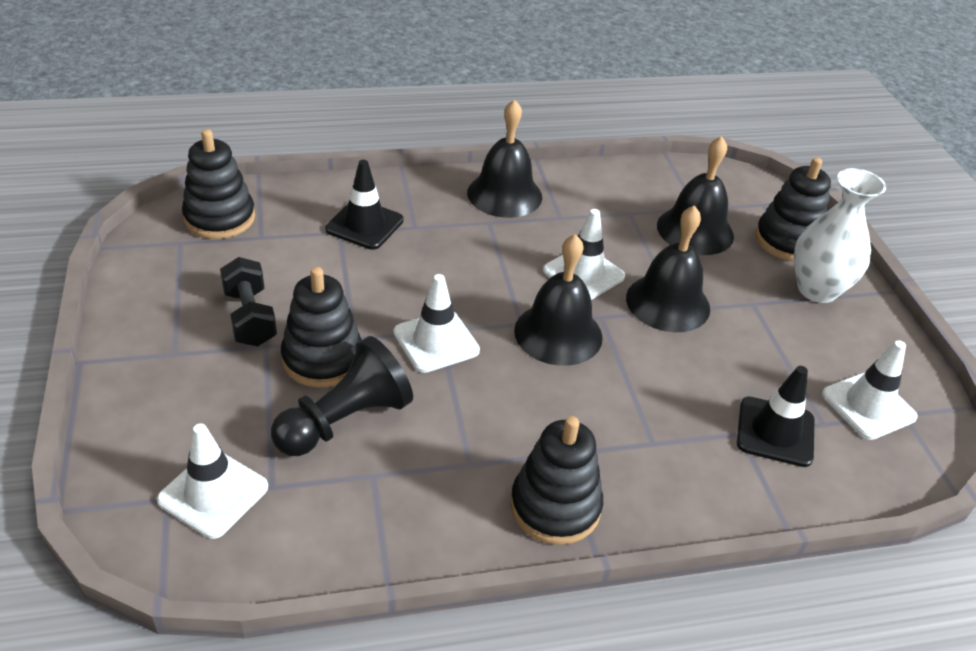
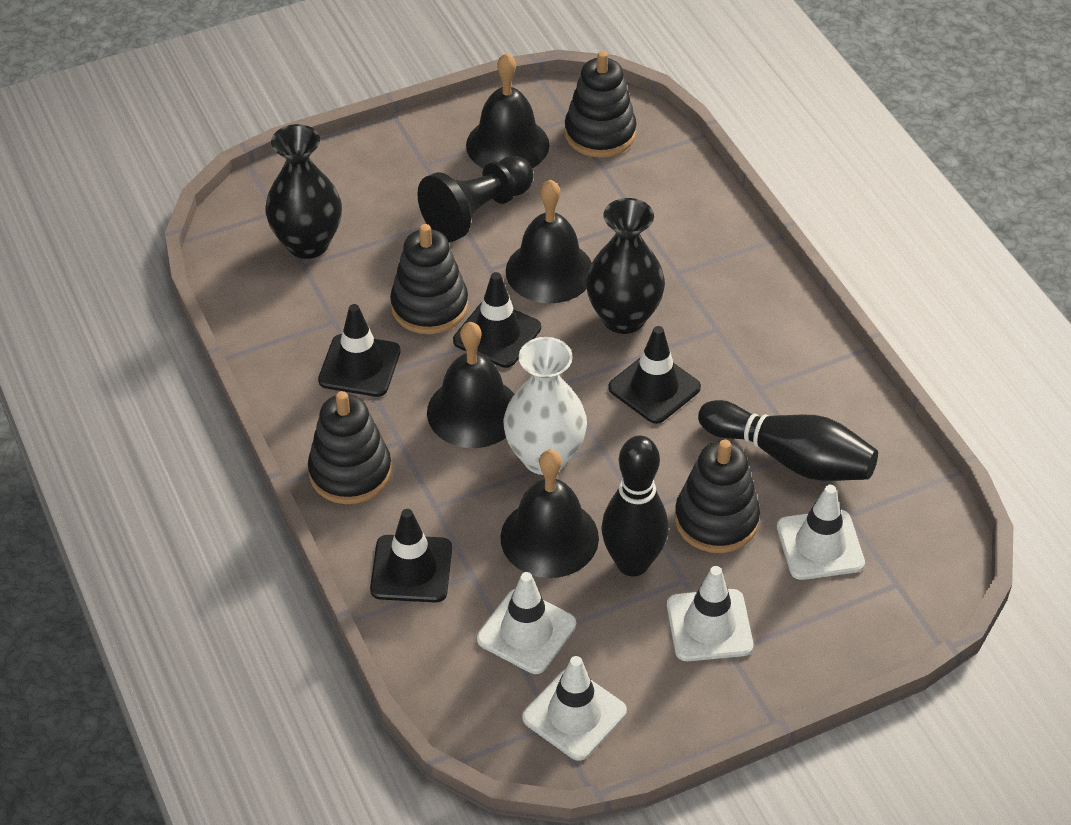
black bowling pin: 0 -> 2
black dumbbell: 1 -> 0
black traffic cone: 2 -> 4
black vase: 0 -> 2

